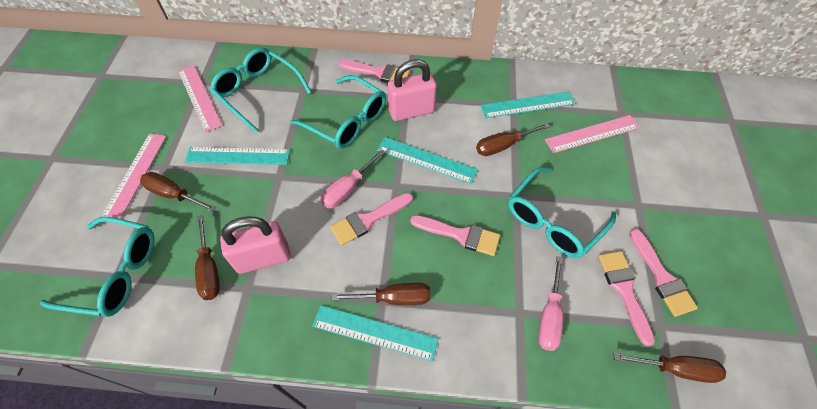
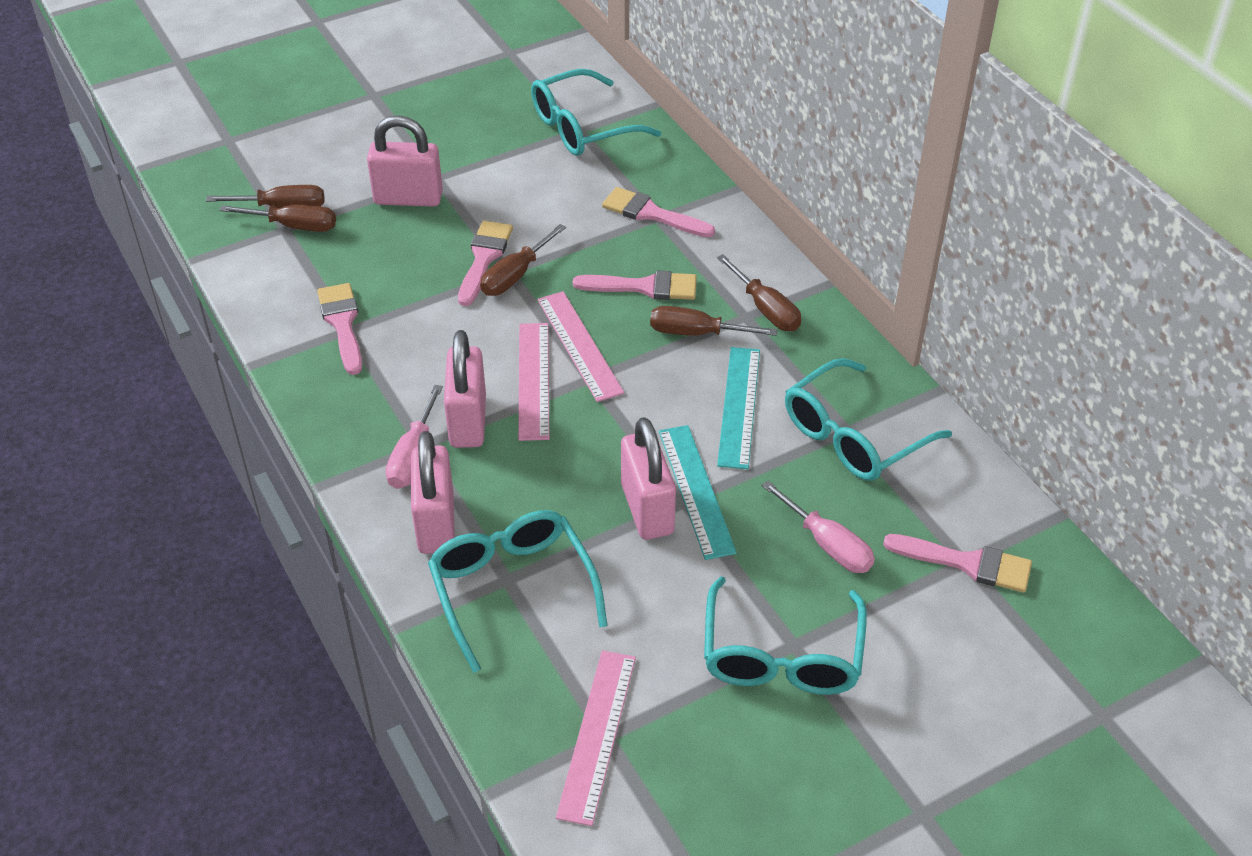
pink padlock: 2 -> 4
turquoise ruler: 4 -> 2

